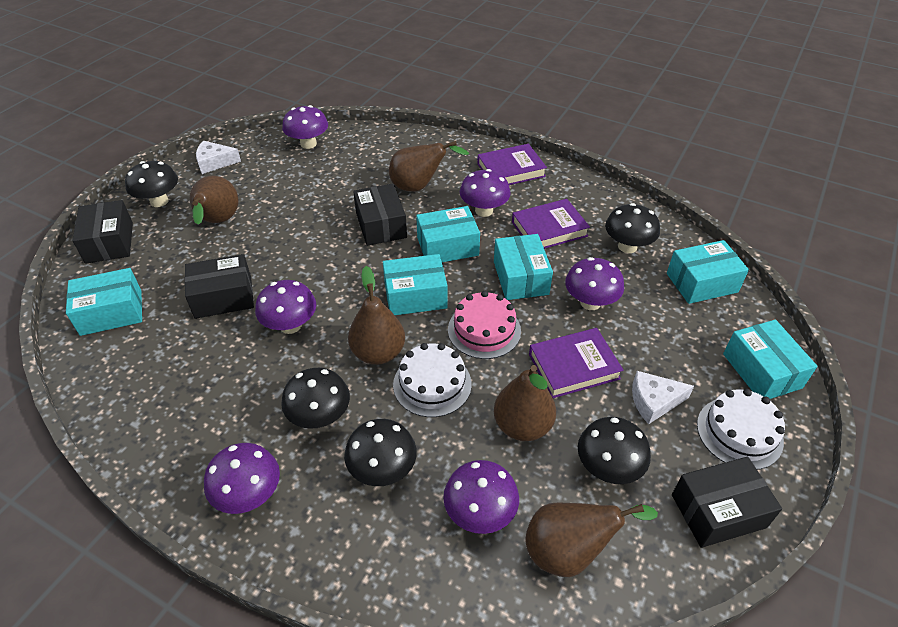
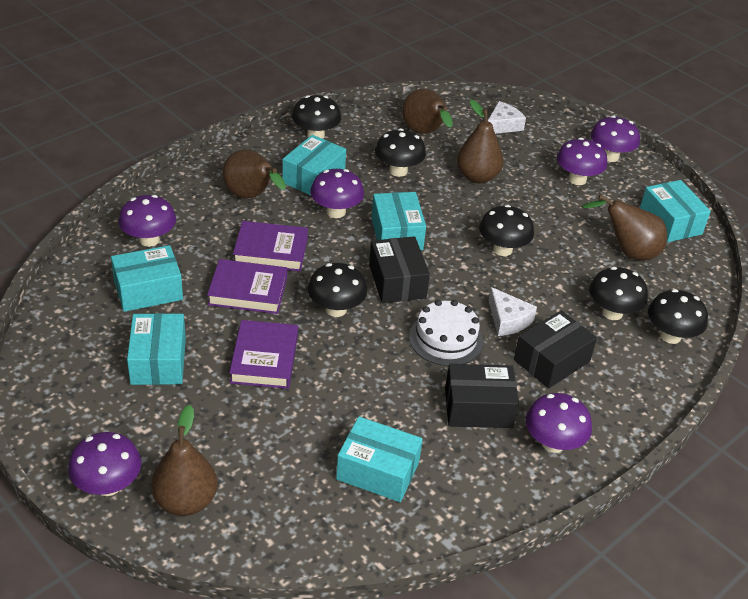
black box: 4 -> 3
black mushroom: 5 -> 6
pink cake: 1 -> 0
white cake: 2 -> 1

